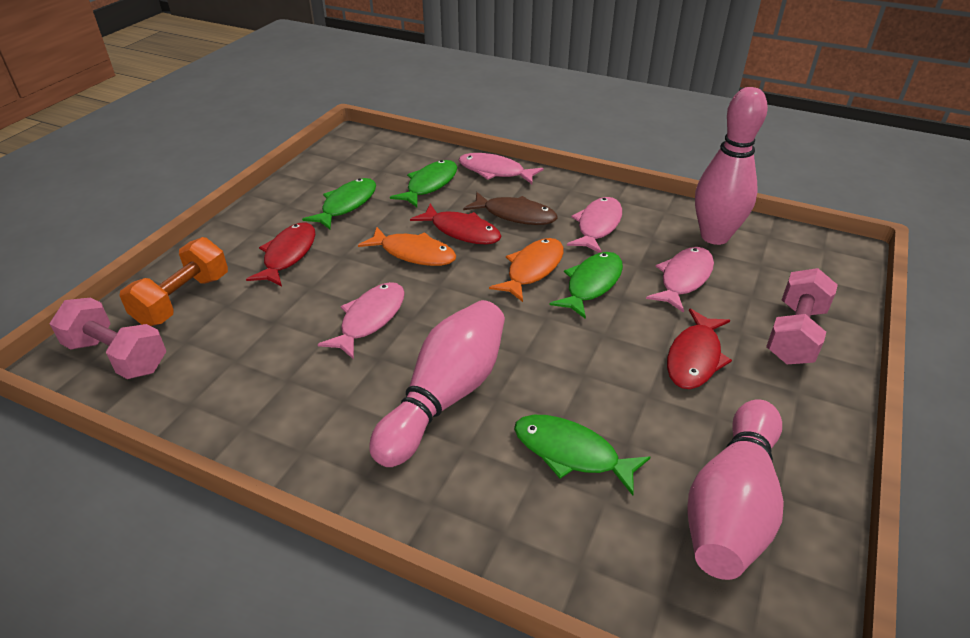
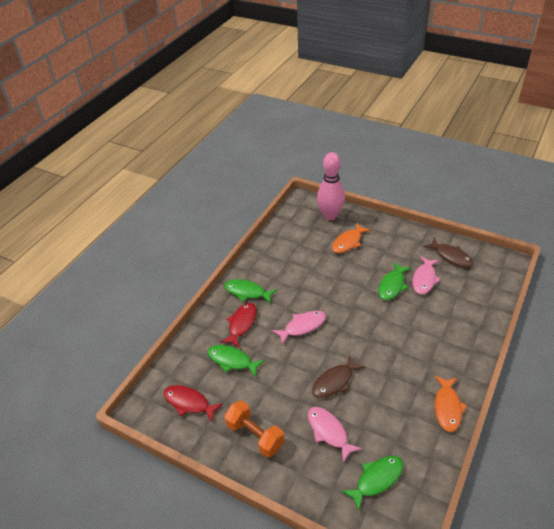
brown fish: 1 -> 2
pink bowling pin: 3 -> 1
pink dumbbell: 2 -> 0
pink fish: 4 -> 3
red fish: 3 -> 2

